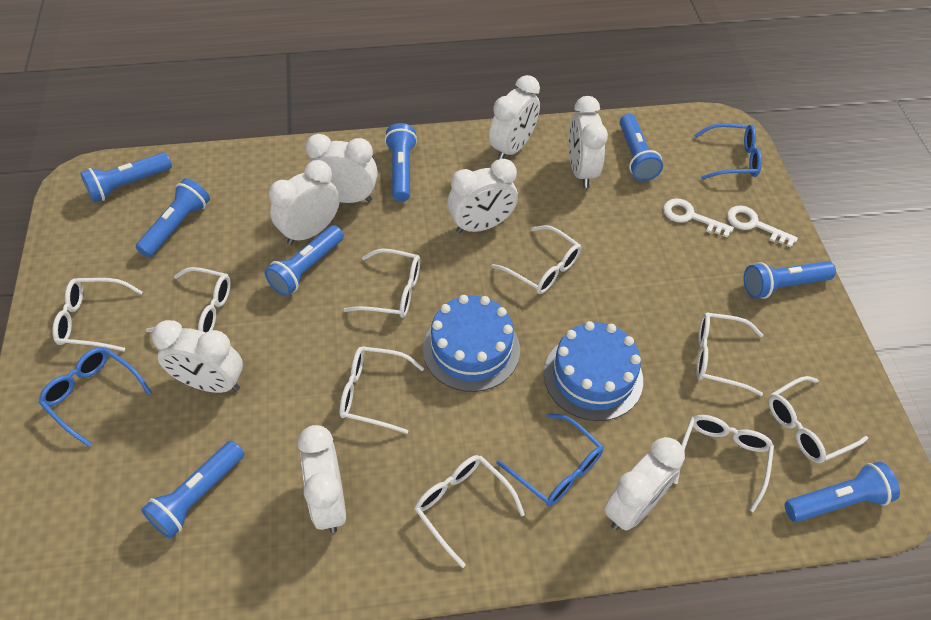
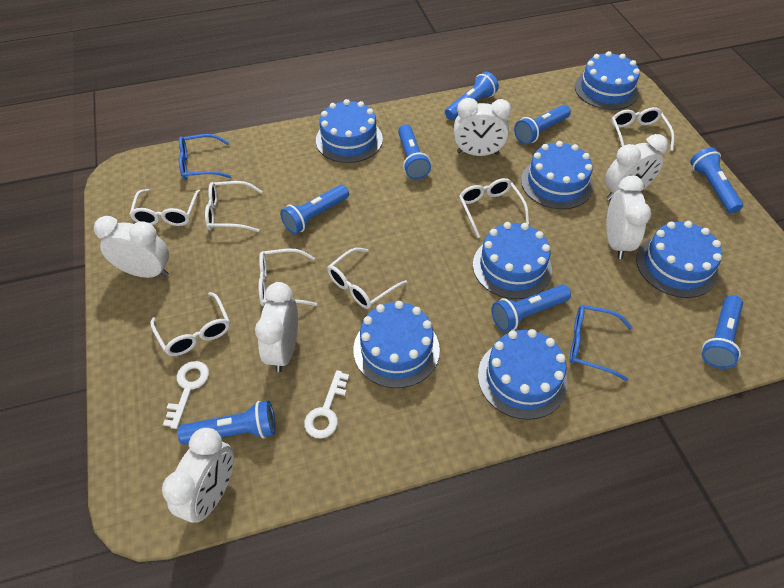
blue cake: 2 -> 7
blue glasses: 3 -> 2
white clock: 8 -> 6
white glasses: 9 -> 7

